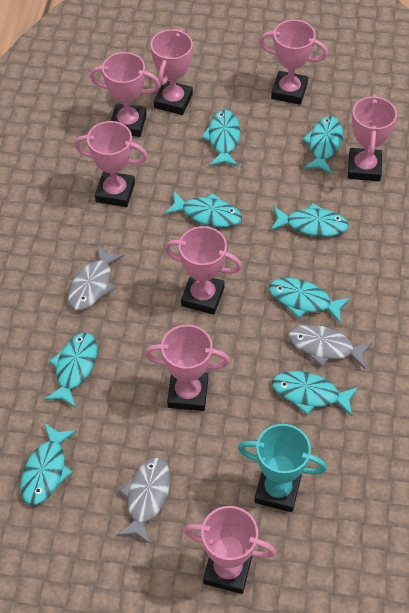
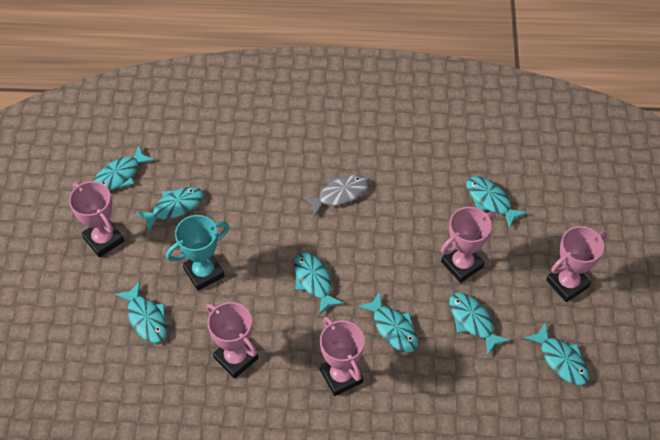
grey fish: 3 -> 1
pink trophy: 8 -> 5

